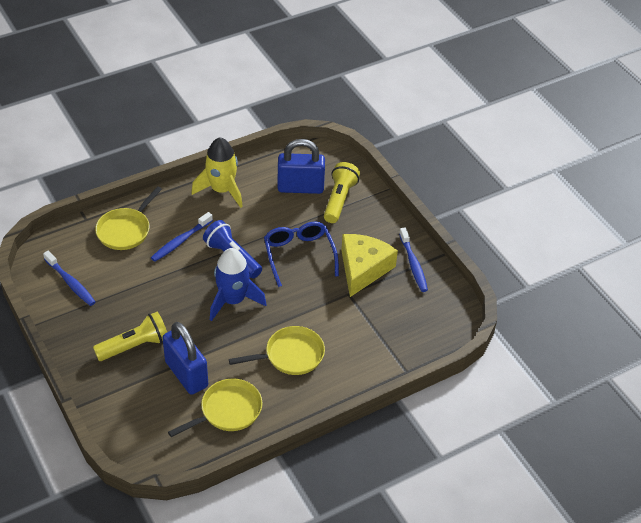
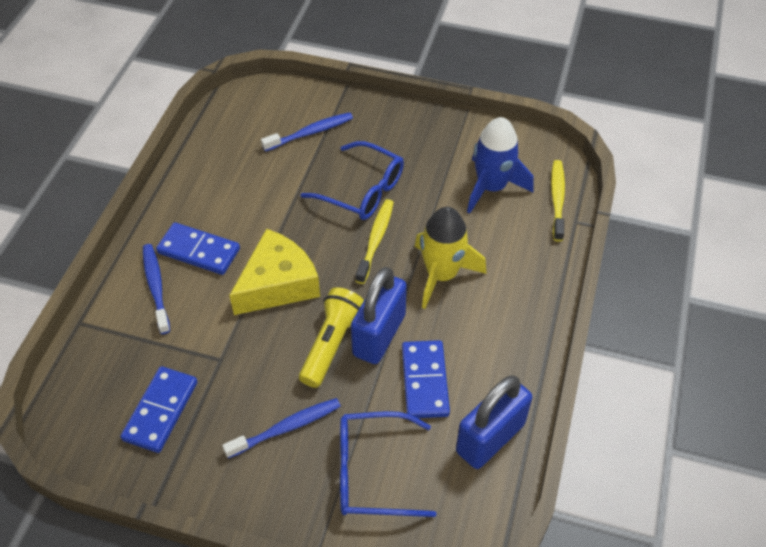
blue domino: 0 -> 3
blue flashlight: 1 -> 0
blue glasses: 1 -> 2
yellow flashlight: 2 -> 1
yellow pan: 3 -> 0
yellow toothbrush: 0 -> 2

